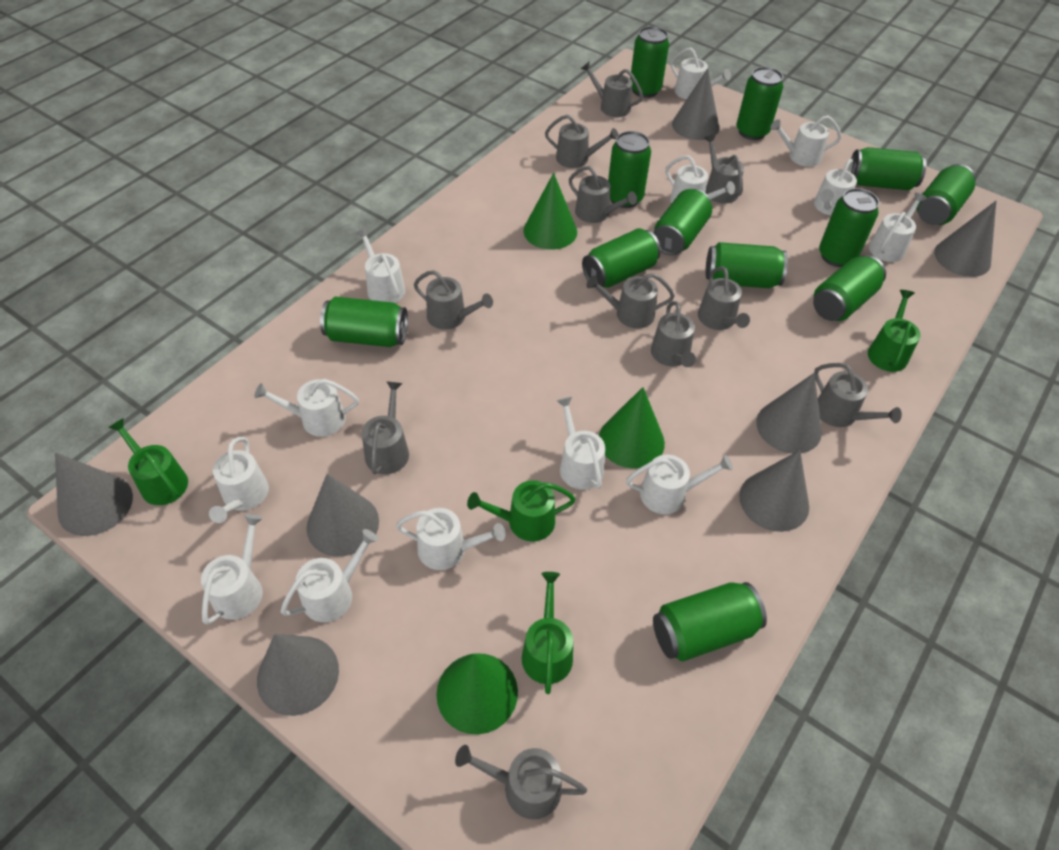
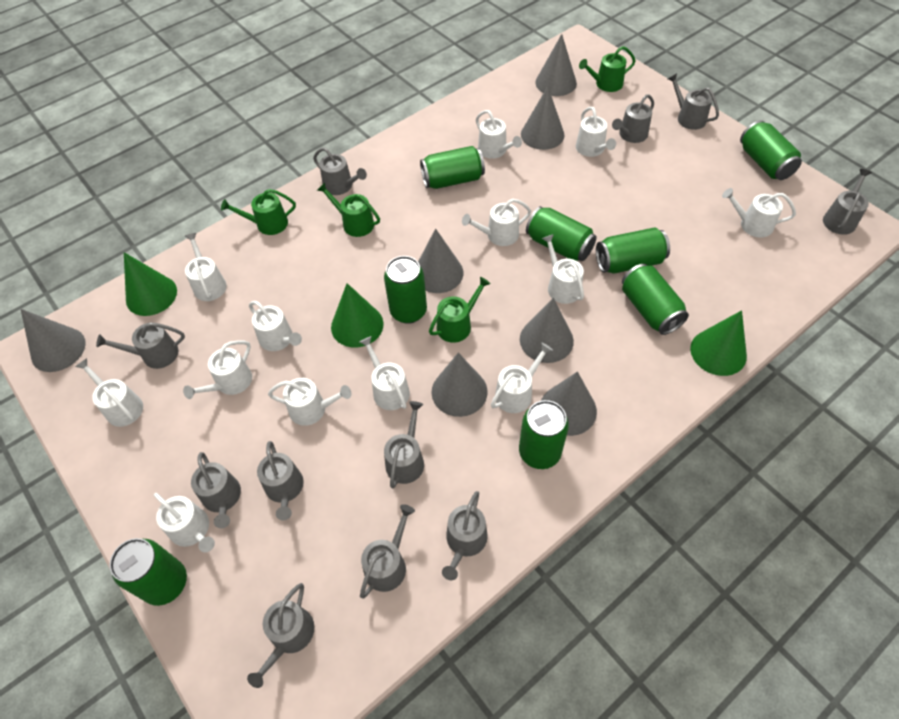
green can: 12 -> 8

